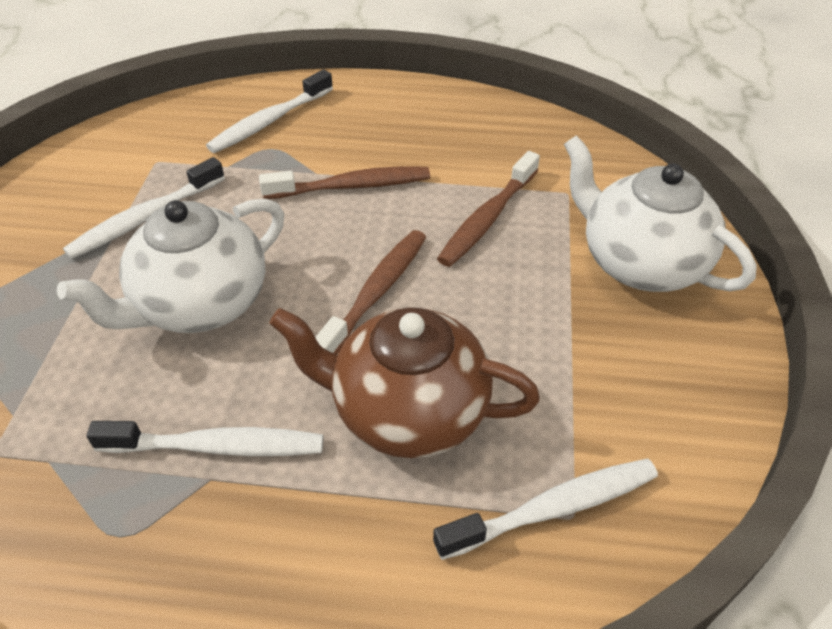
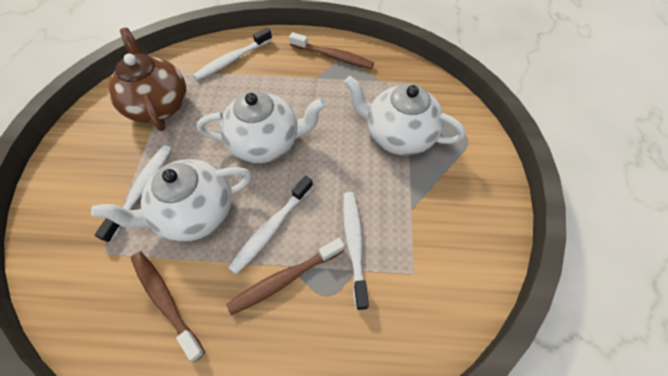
white teapot: 2 -> 3

